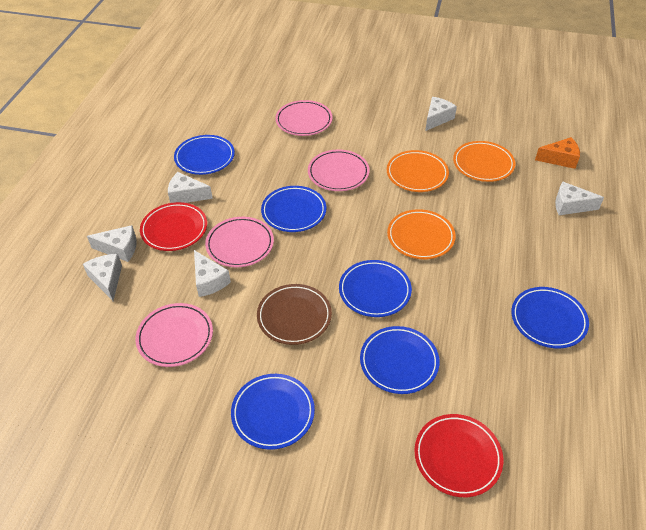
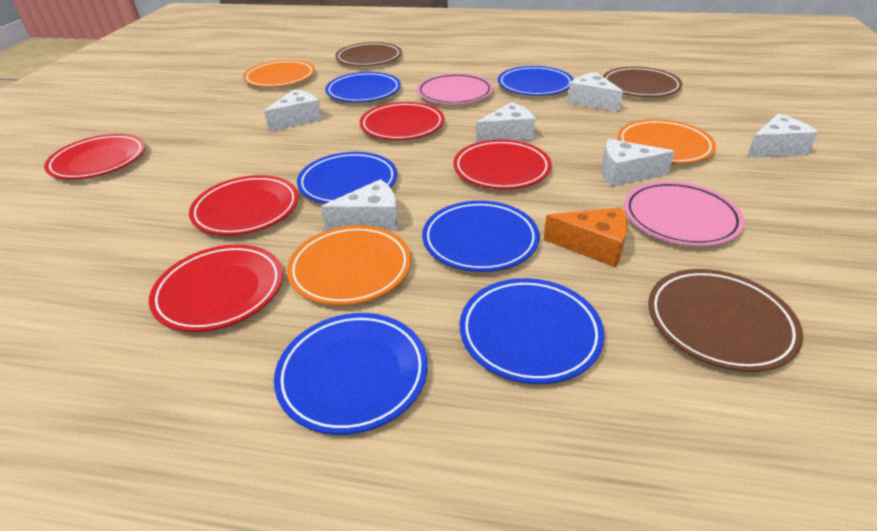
brown plate: 1 -> 3
pink plate: 4 -> 2
red plate: 2 -> 5

